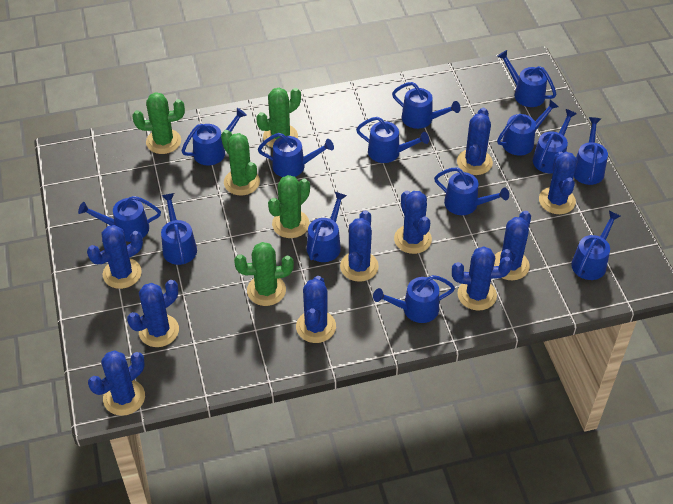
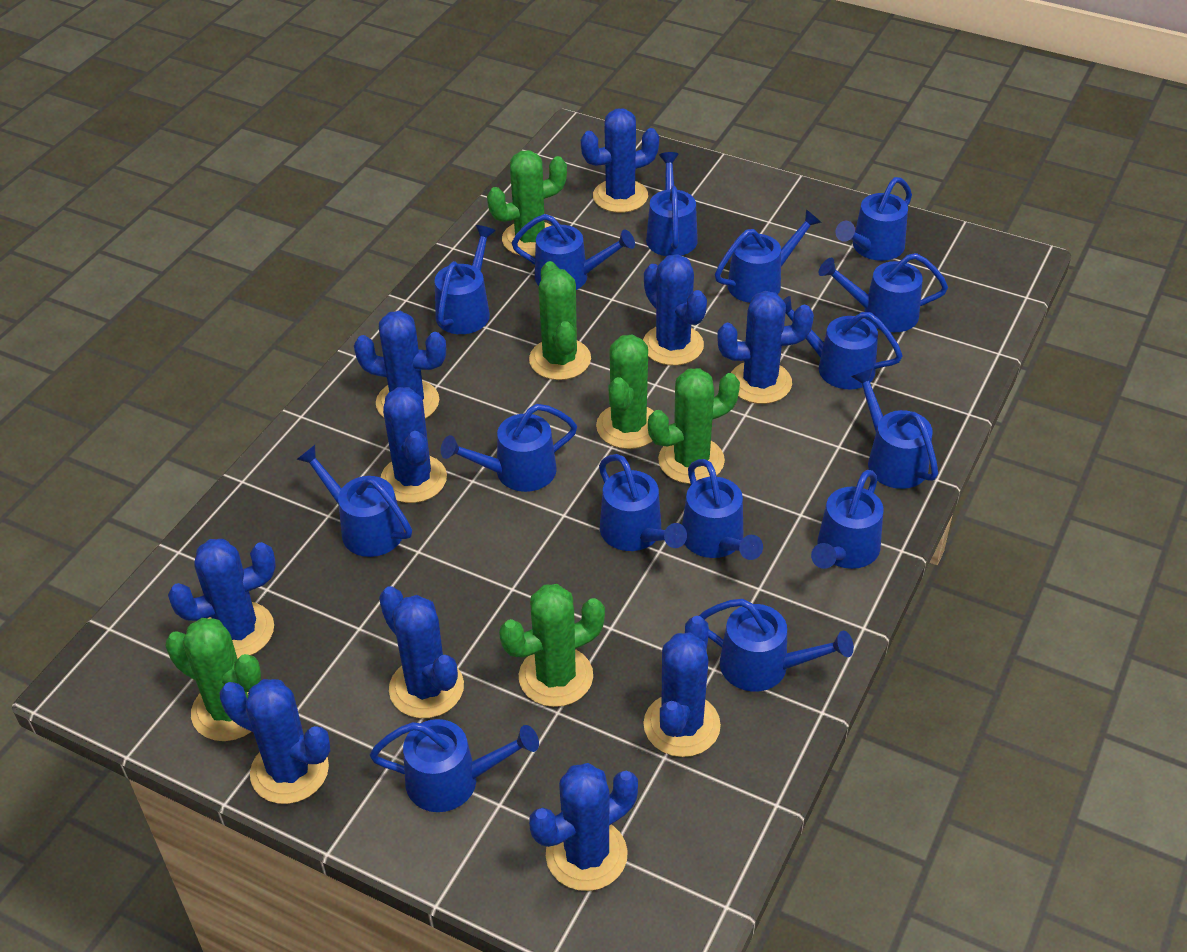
blue watering can: 14 -> 15
green cactus: 5 -> 6

